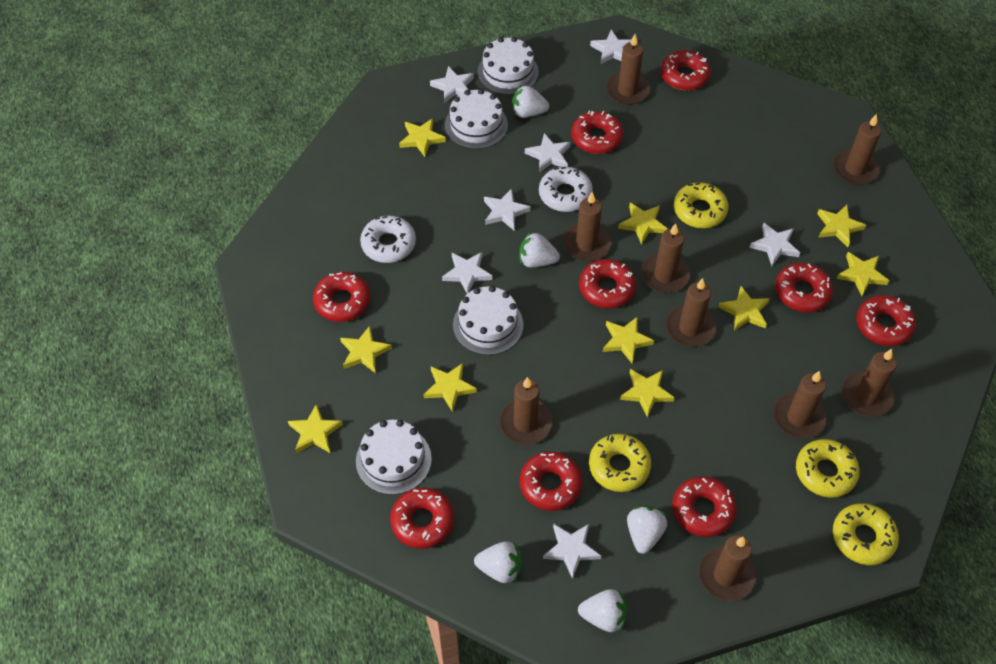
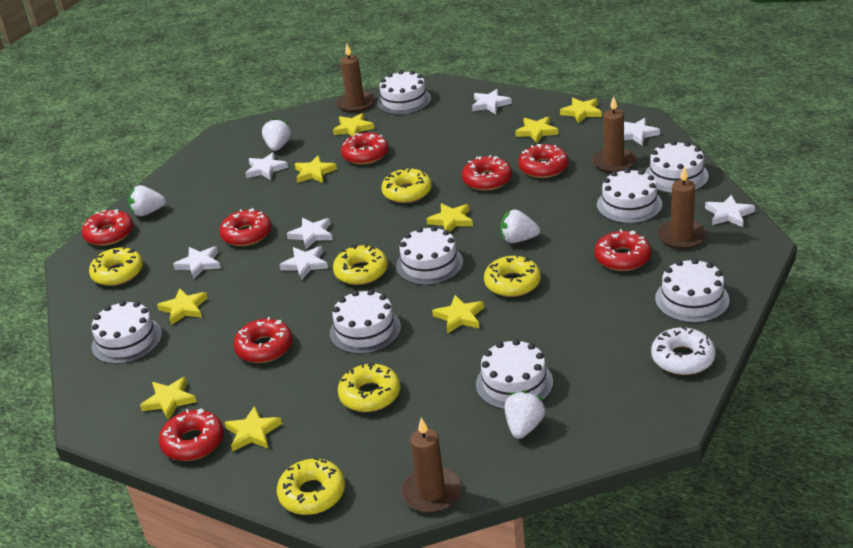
brown candle: 9 -> 4
red donut: 9 -> 8
white cake: 4 -> 8
white donut: 2 -> 1
white strawberry: 5 -> 4
yellow donut: 4 -> 6
yellow star: 10 -> 9

